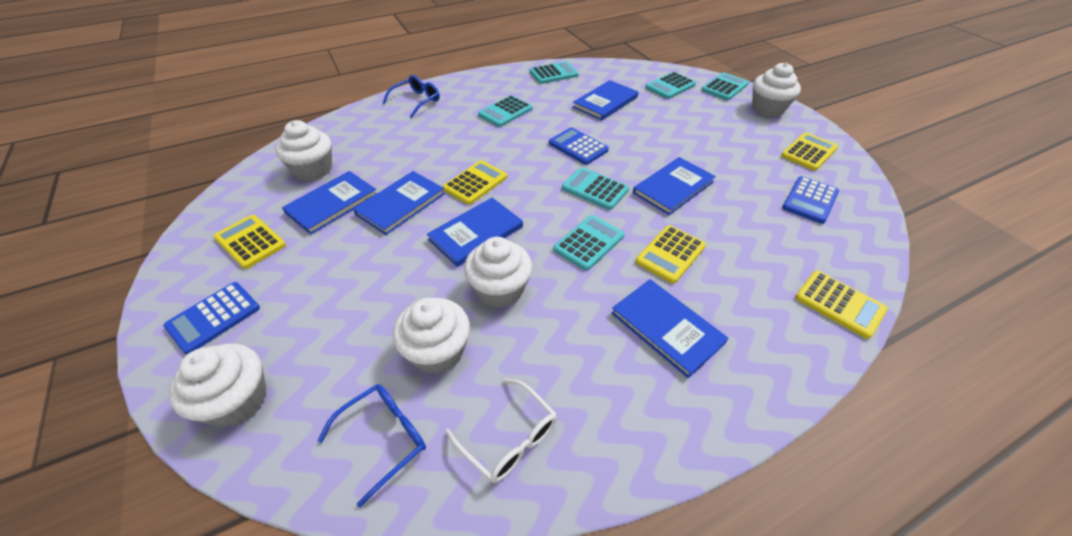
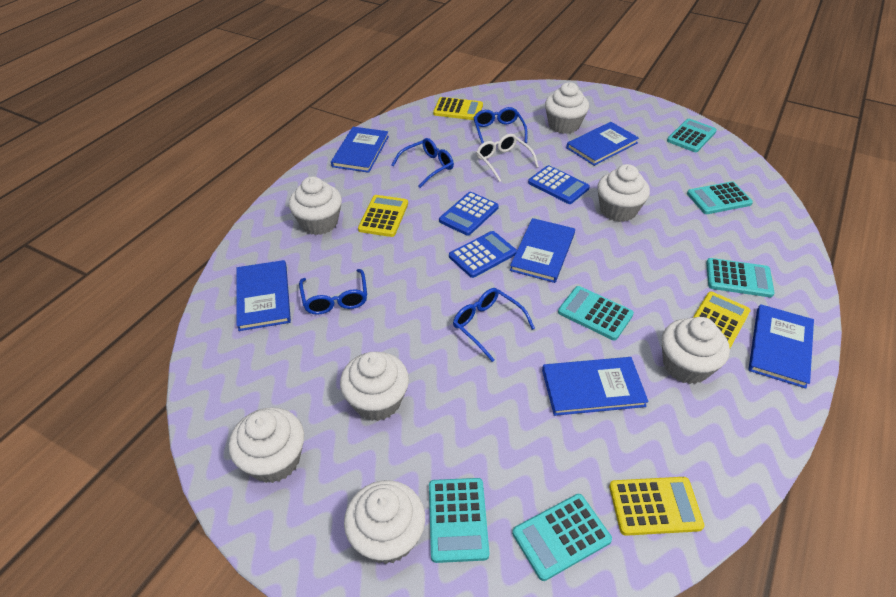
blue glasses: 2 -> 4
white cupcake: 5 -> 7
yellow calculator: 5 -> 4

